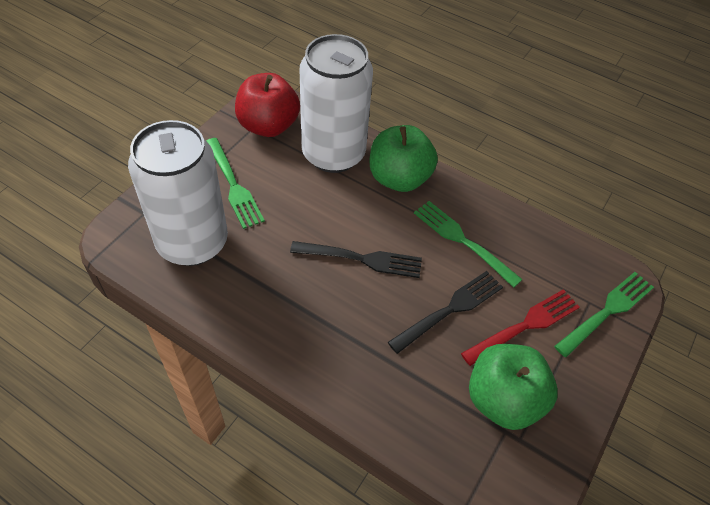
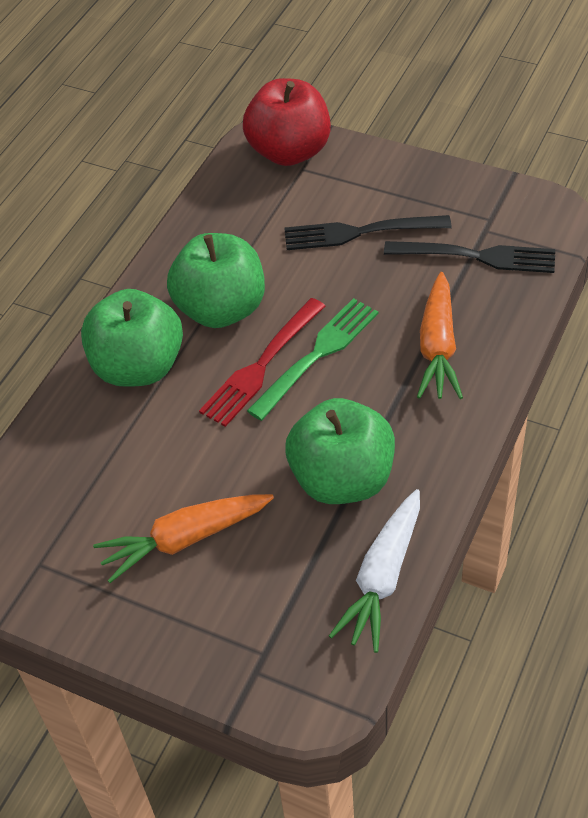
green apple: 2 -> 3
green fork: 3 -> 1
orange carrot: 0 -> 2
white can: 2 -> 0
white carrot: 0 -> 1

